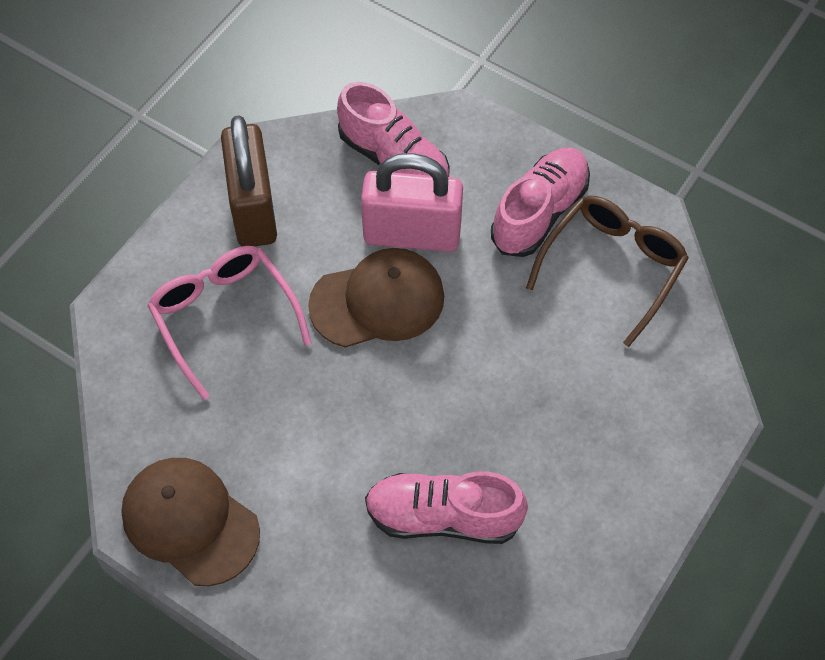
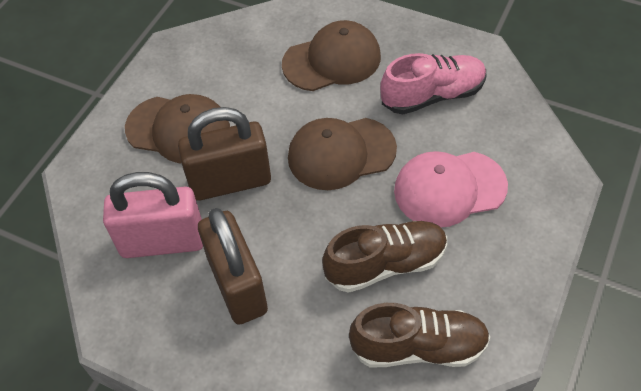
brown cap: 2 -> 3
brown glasses: 1 -> 0
brown padlock: 1 -> 2
brown shoe: 0 -> 2
pink cap: 0 -> 1
pink glasses: 1 -> 0
pink shoe: 3 -> 1

